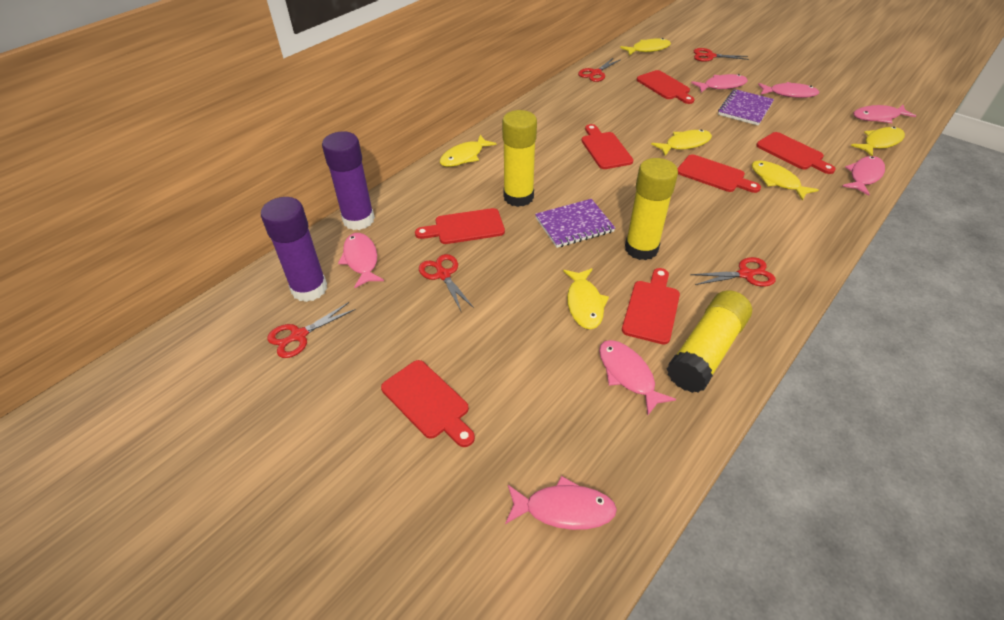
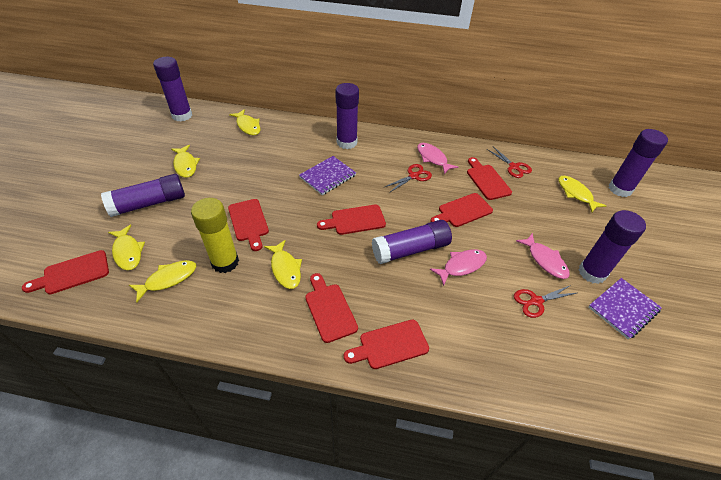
pink fish: 7 -> 3
purple glue stick: 2 -> 6
red scissors: 5 -> 3
yellow glue stick: 3 -> 1

